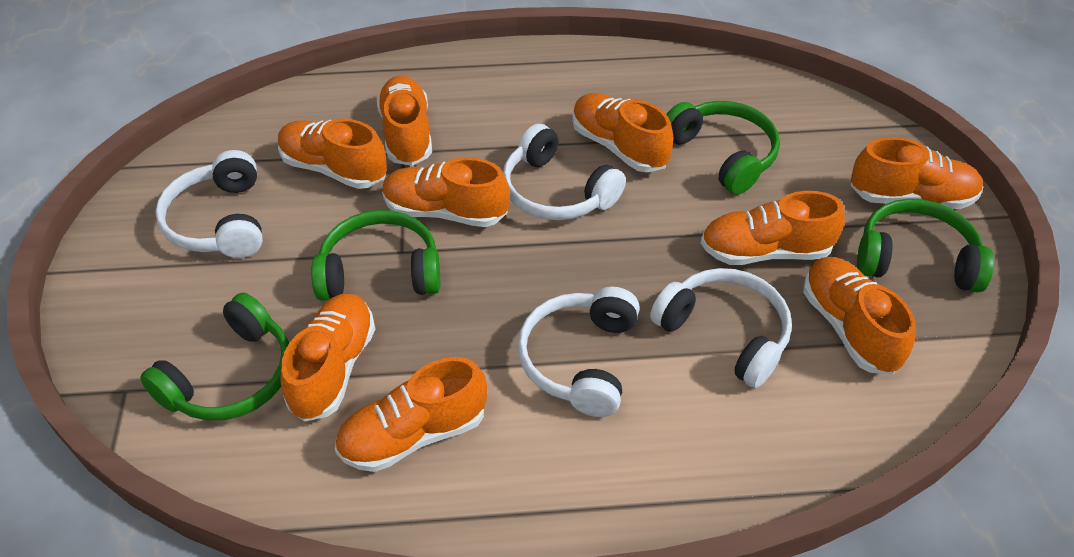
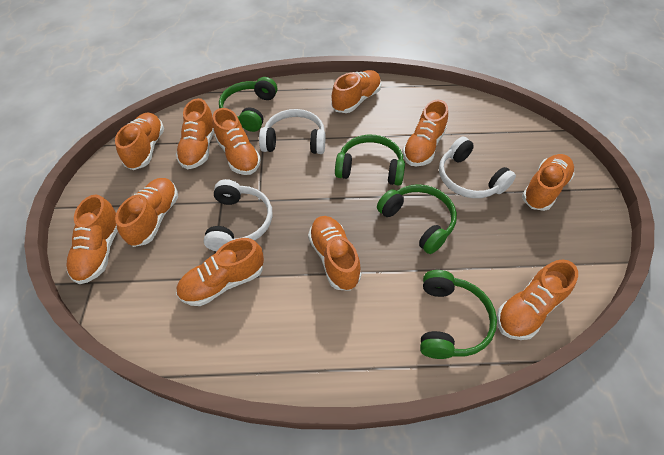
orange shoe: 9 -> 11
white headphones: 4 -> 3

